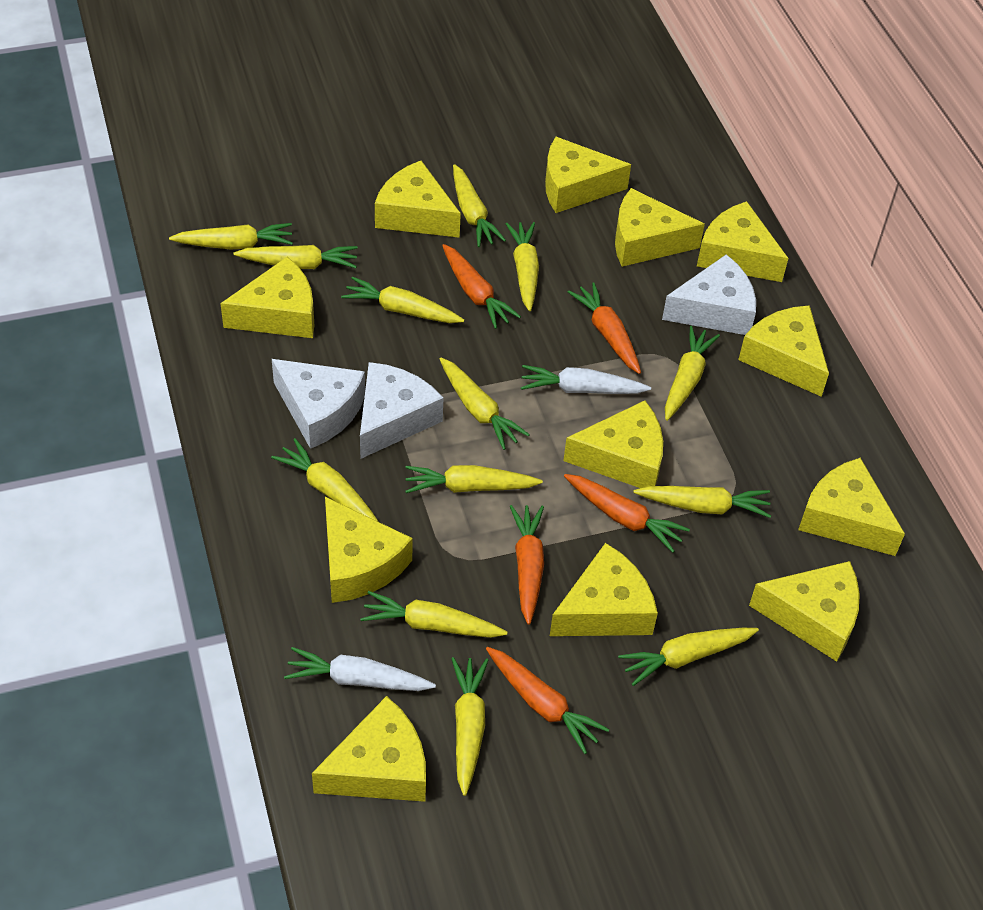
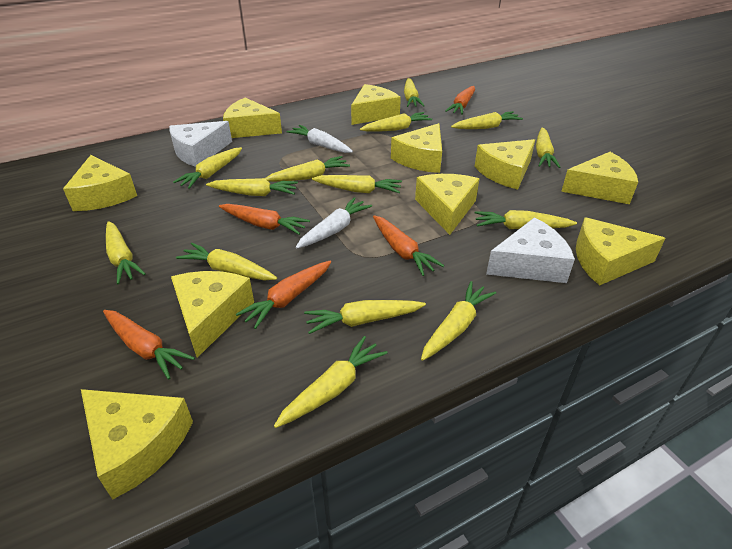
white cheese: 3 -> 2
yellow carrot: 13 -> 14
yellow cheese: 12 -> 10

